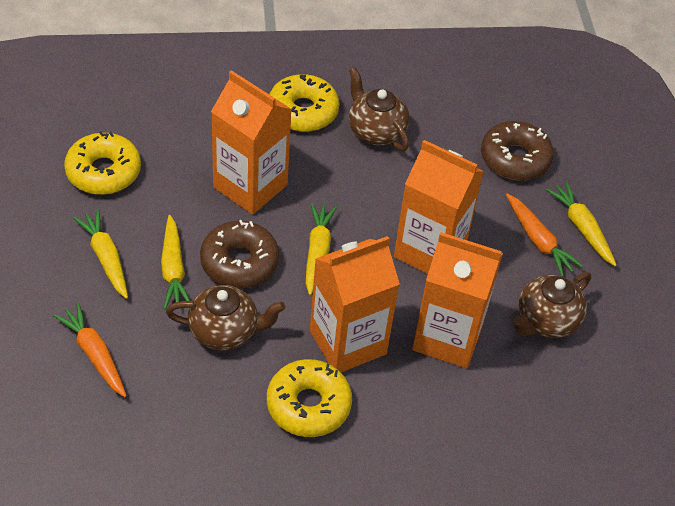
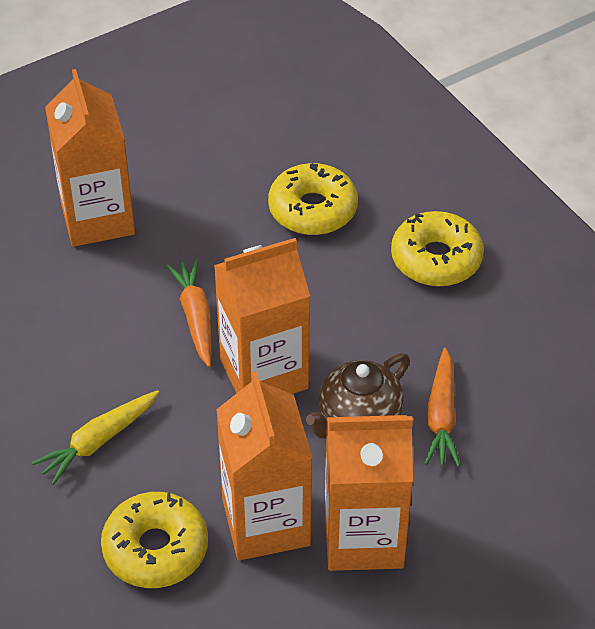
brown donut: 2 -> 0
brown teapot: 3 -> 1
yellow carrot: 4 -> 1

